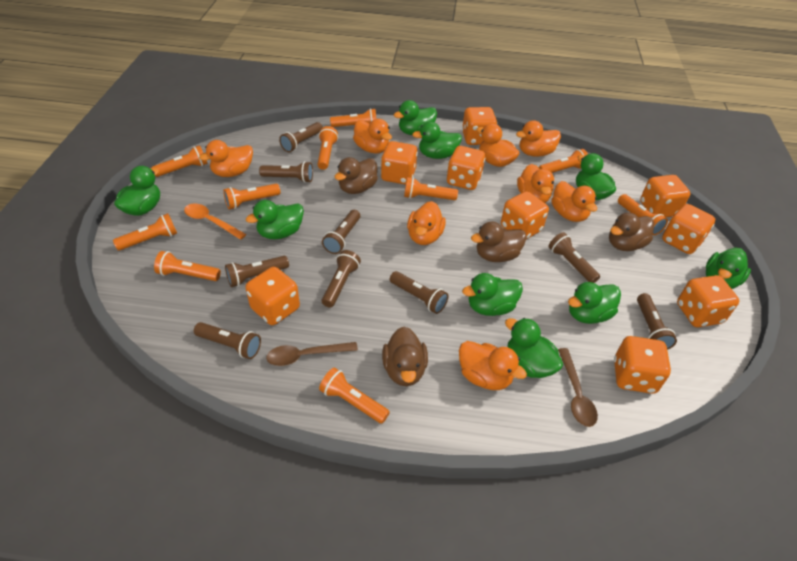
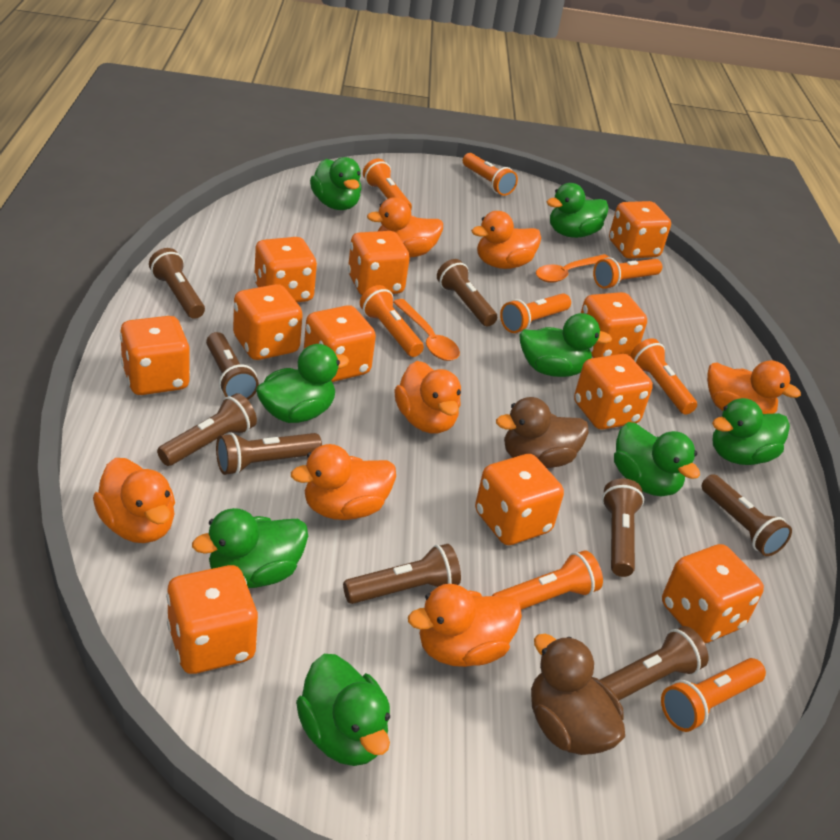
brown duck: 4 -> 2
brown spoon: 2 -> 0
green duck: 9 -> 8
orange dice: 9 -> 11
orange duck: 8 -> 7
orange flashlight: 10 -> 8
orange spoon: 1 -> 2

